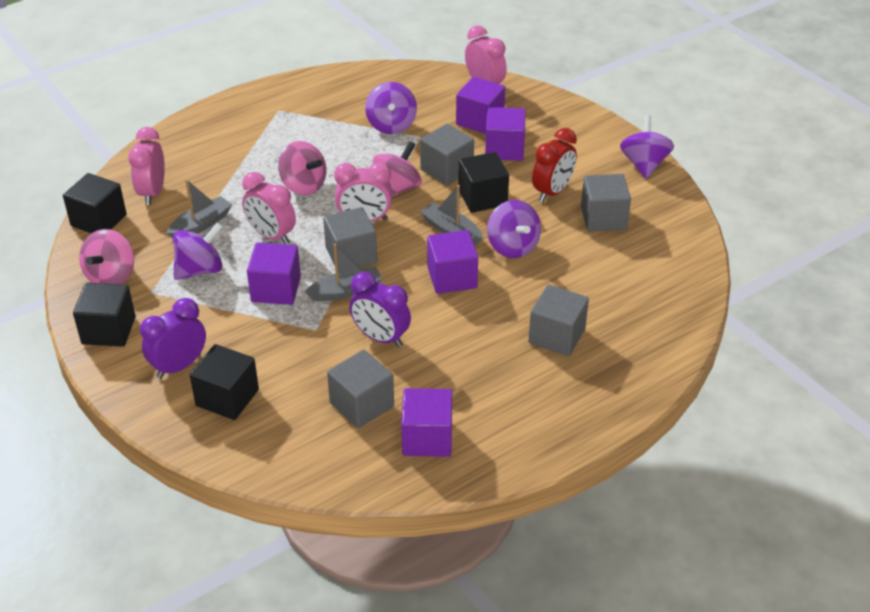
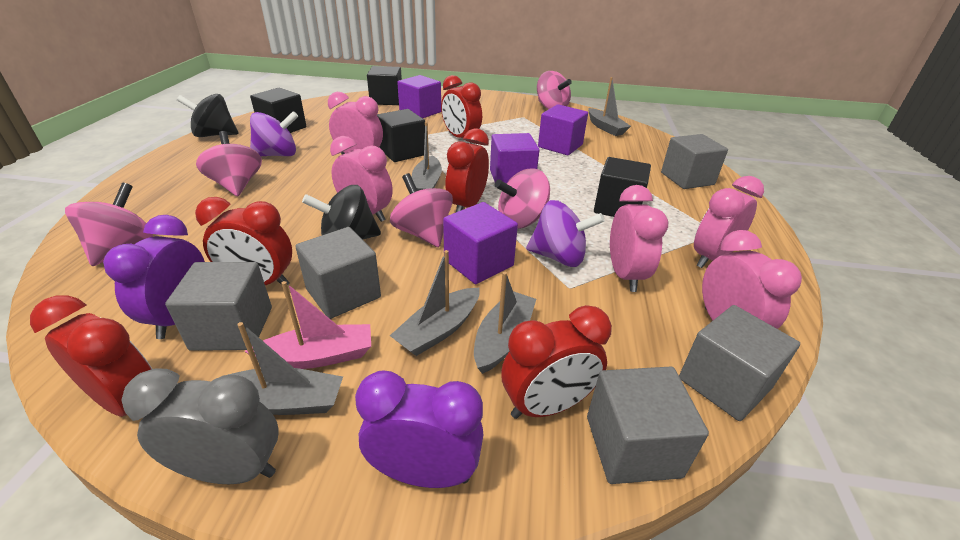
black spinning top: 0 -> 2
grey boat: 3 -> 5
grey clock: 0 -> 1
pink boat: 0 -> 1
pink clock: 4 -> 5
pink spinning top: 3 -> 5
purple cube: 5 -> 4
purple spinning top: 4 -> 2
red clock: 1 -> 5

